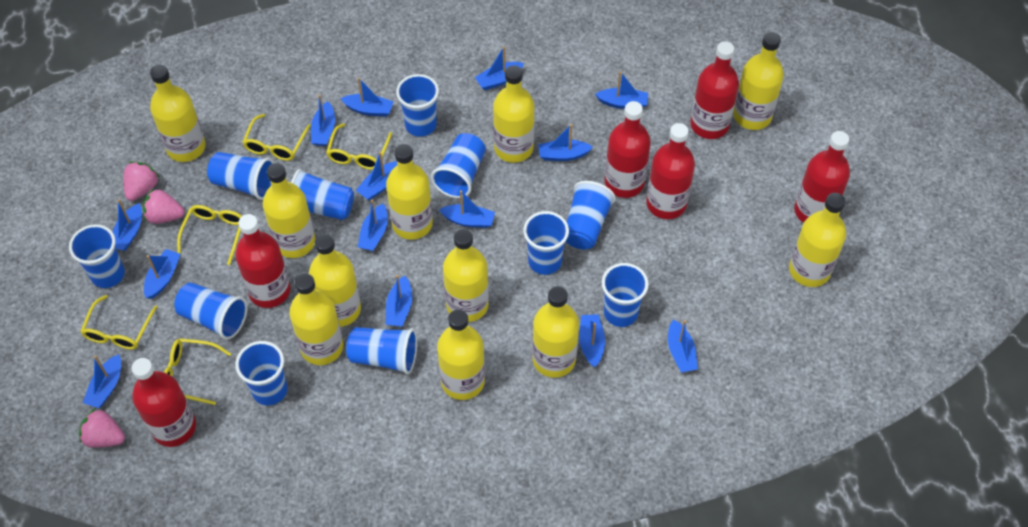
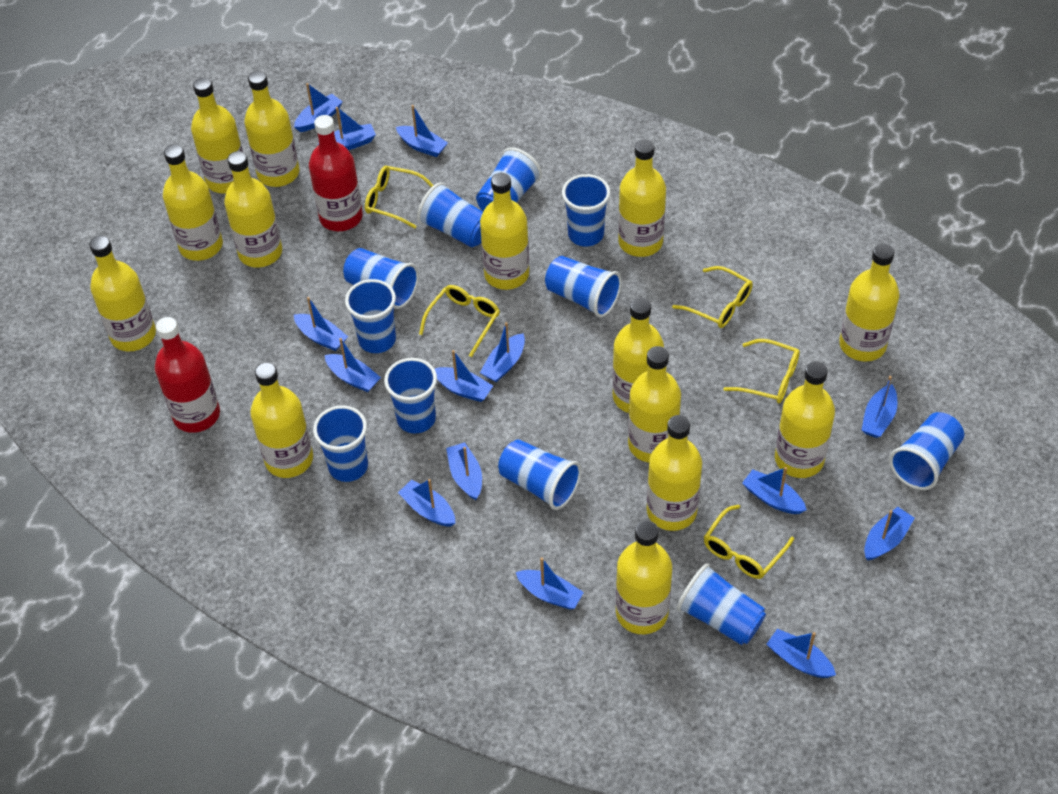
pink strawberry: 3 -> 0
red bottle: 6 -> 2
yellow bottle: 11 -> 14

